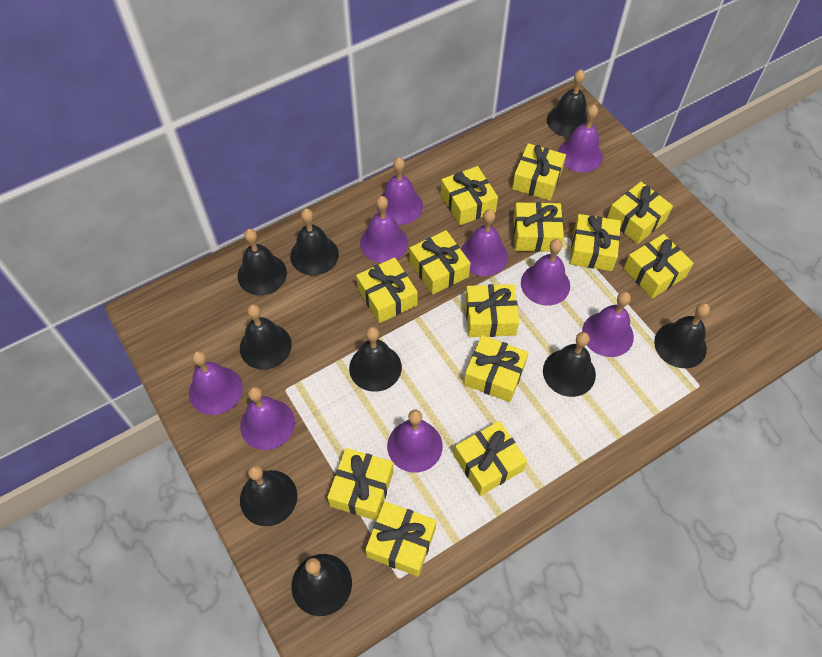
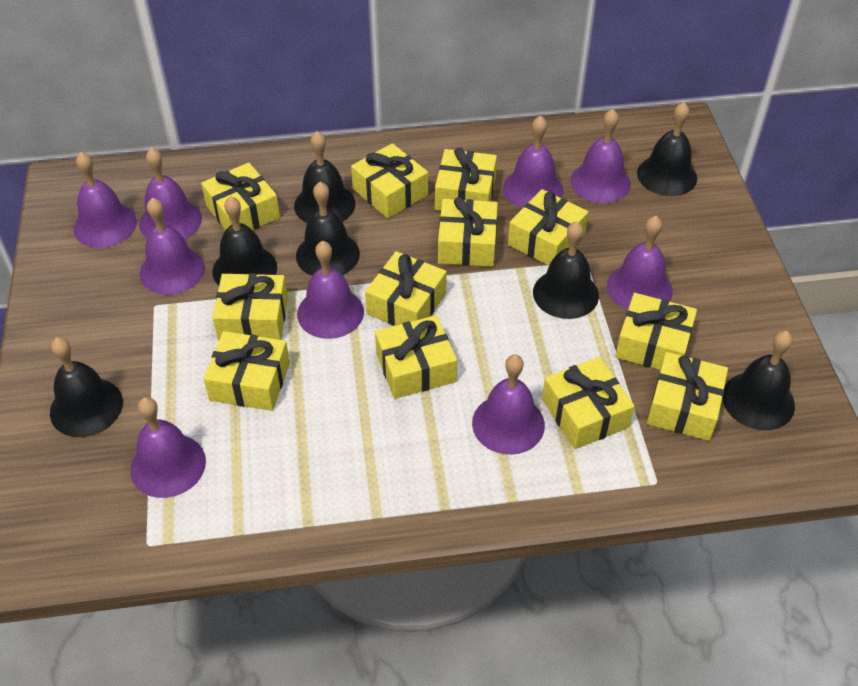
black bell: 9 -> 7
yellow gift: 13 -> 12

